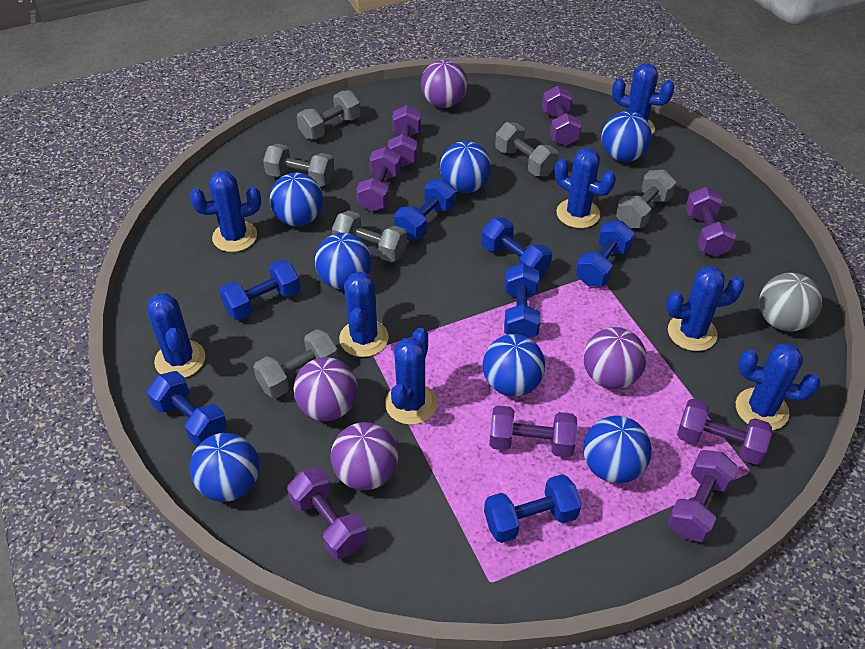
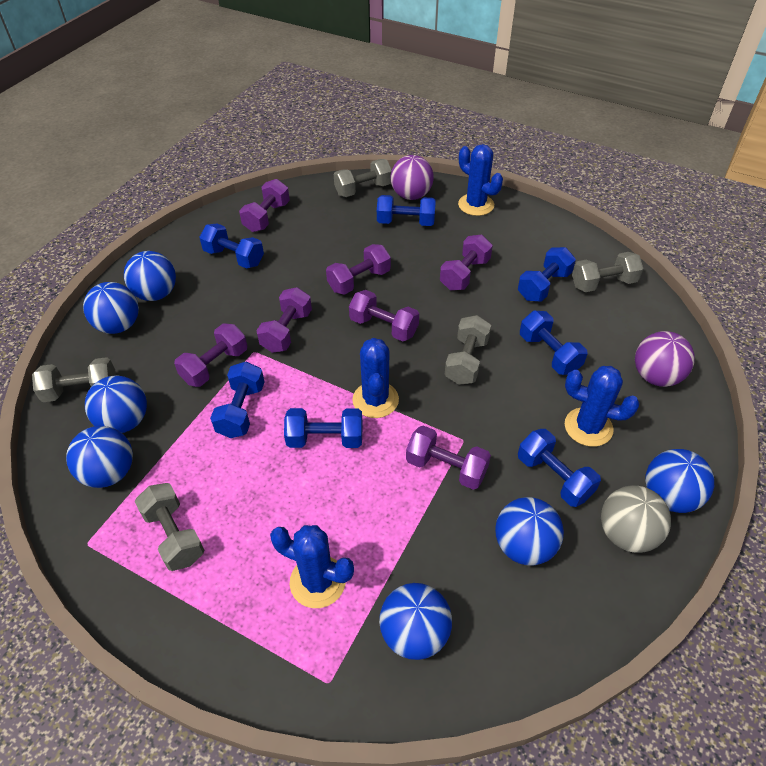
blue cactus: 8 -> 4
grey dumbbell: 6 -> 5
purple ball: 4 -> 2
purple dumbbell: 8 -> 7

